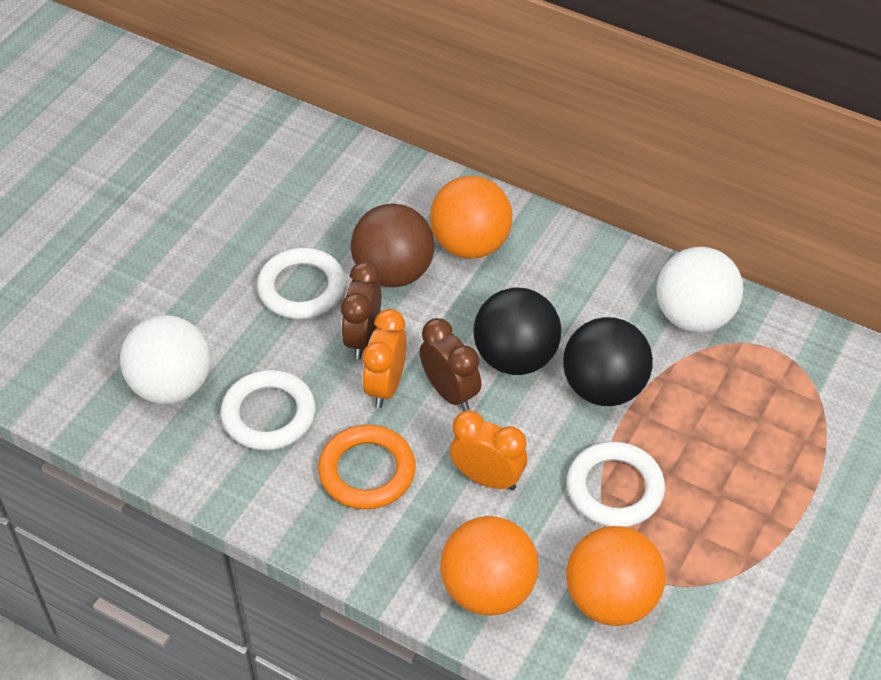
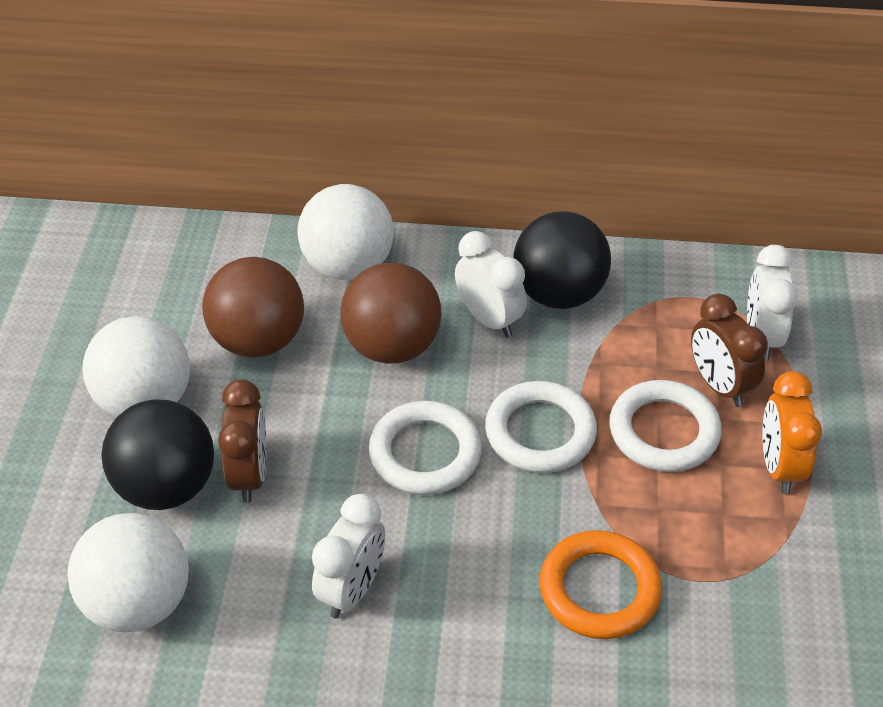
brown ball: 1 -> 2
orange ball: 3 -> 0
orange clock: 2 -> 1
white ball: 2 -> 3
white clock: 0 -> 3

